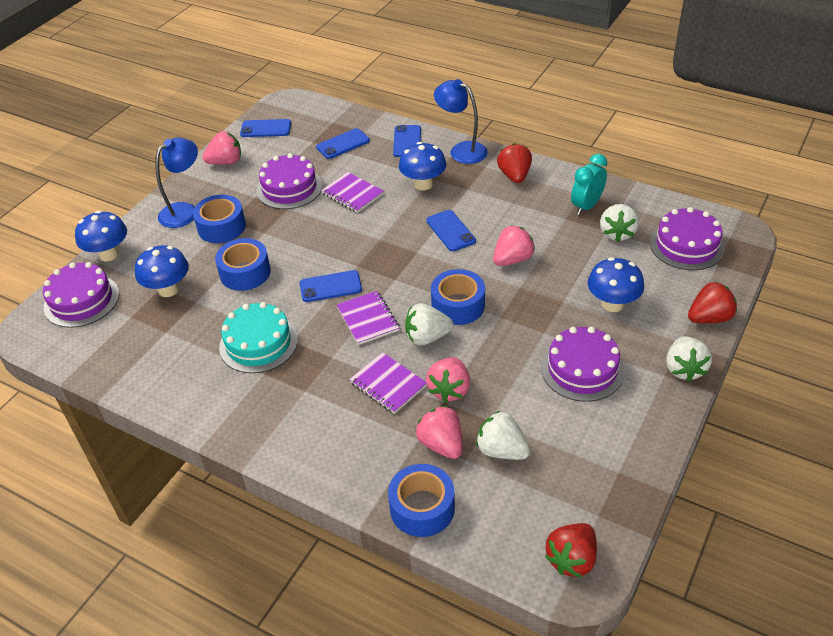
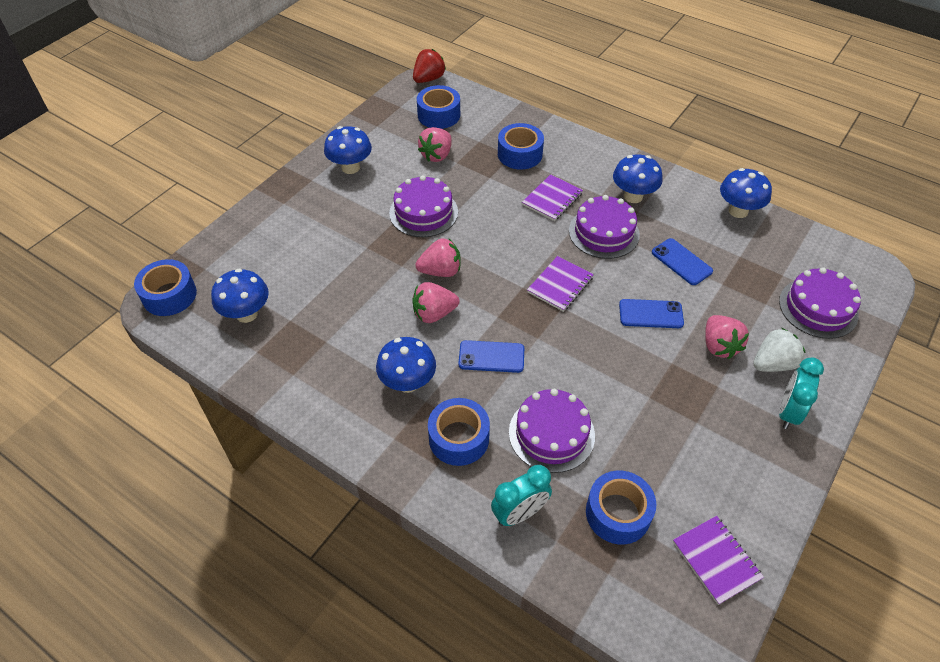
blue lamp: 2 -> 0
blue mushroom: 4 -> 5
blue phone: 5 -> 3
blue tape: 4 -> 5
red strawberry: 3 -> 1
turquoise cake: 1 -> 0
turquoise clock: 1 -> 2
white strawberry: 4 -> 1

